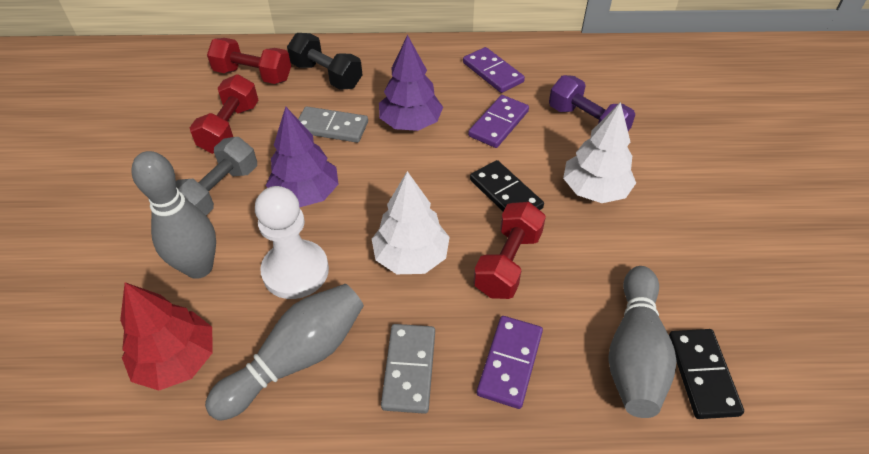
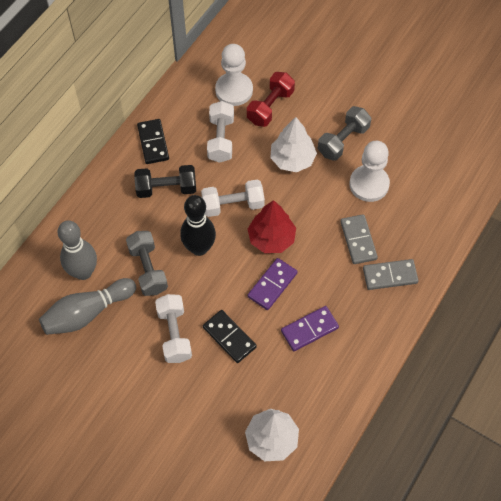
black bowling pin: 0 -> 1
grey bowling pin: 3 -> 2
grey dumbbell: 1 -> 2
purple domino: 3 -> 2
purple dumbbell: 1 -> 0
purple tree: 2 -> 0
red dumbbell: 3 -> 1
white dumbbell: 0 -> 3
white pawn: 1 -> 2

